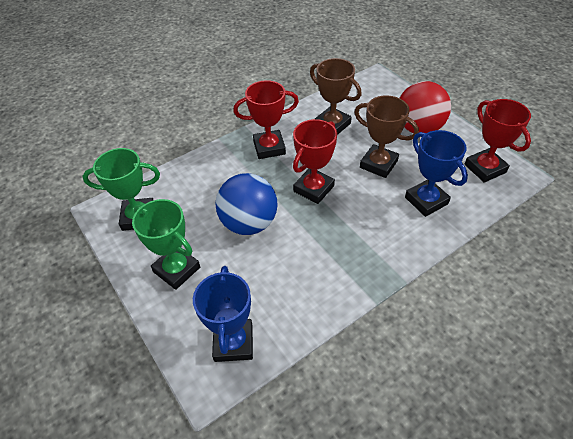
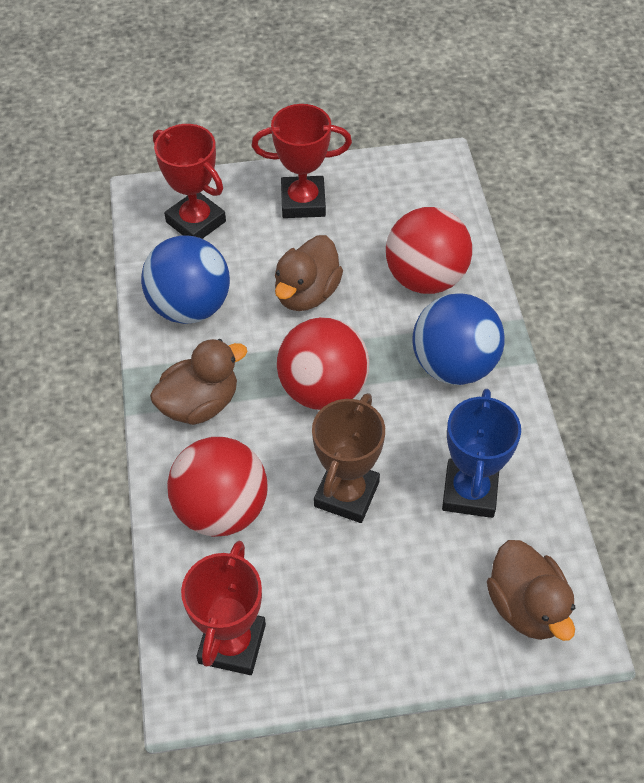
blue ball: 1 -> 2
blue trophy: 2 -> 1
brown duck: 0 -> 3
brown trophy: 2 -> 1
green trophy: 2 -> 0
red ball: 1 -> 3

